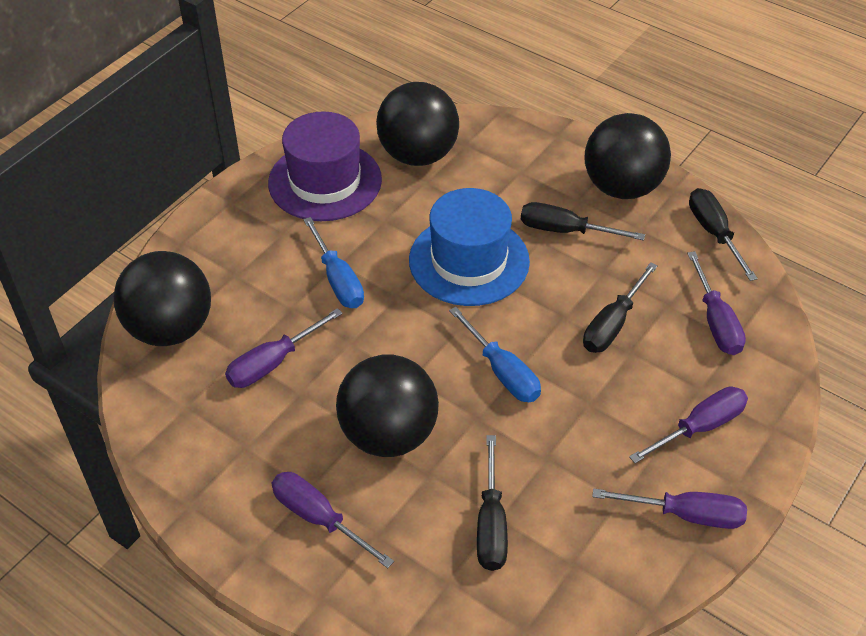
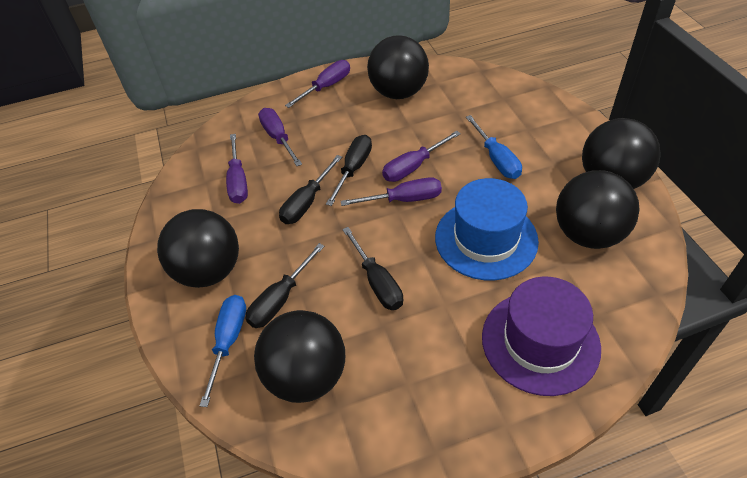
black ball: 4 -> 5

